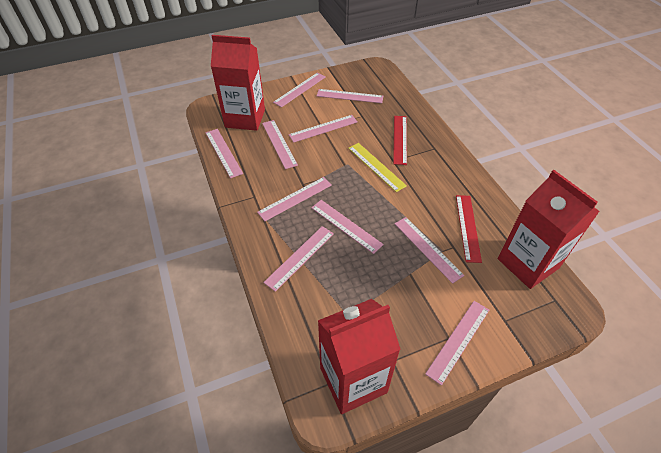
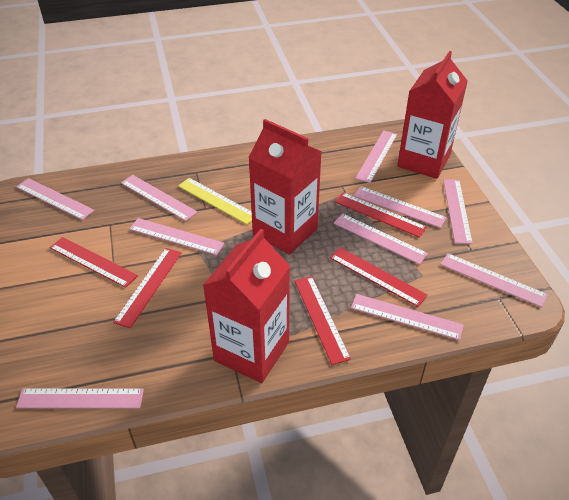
red ruler: 2 -> 5

